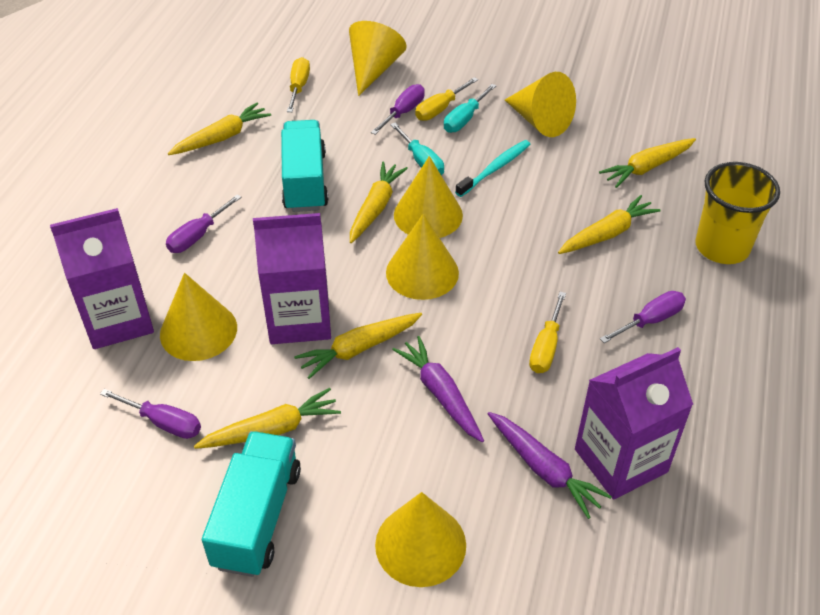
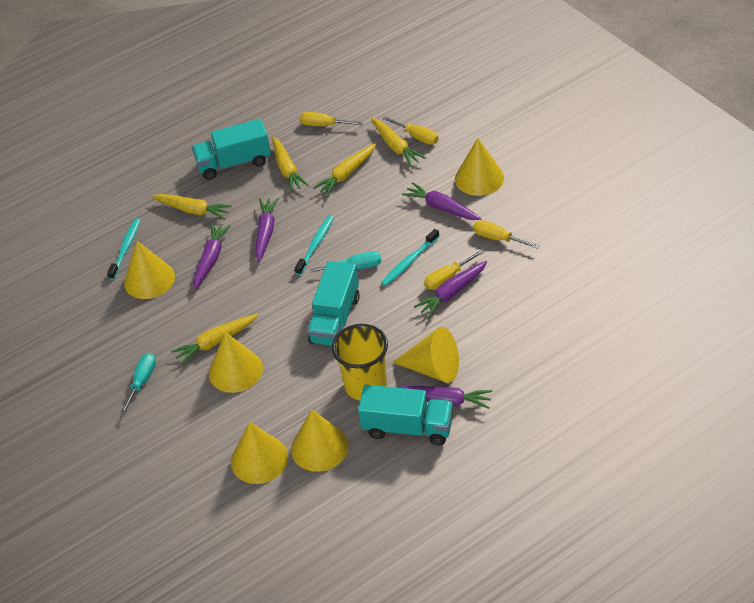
purple carrot: 2 -> 5
purple carton: 3 -> 0
purple screwdriver: 4 -> 0
turquoise toothbrush: 1 -> 3
turquoise truck: 2 -> 3
yellow carrot: 6 -> 5
yellow screwdriver: 3 -> 4

